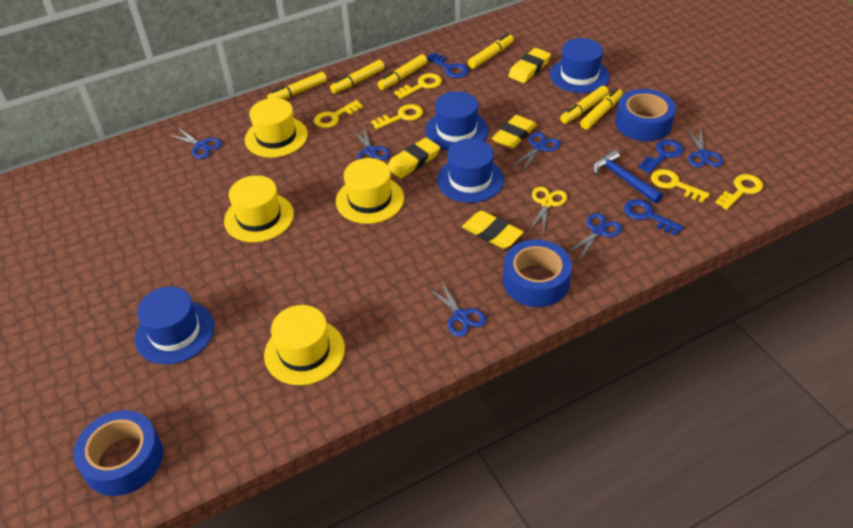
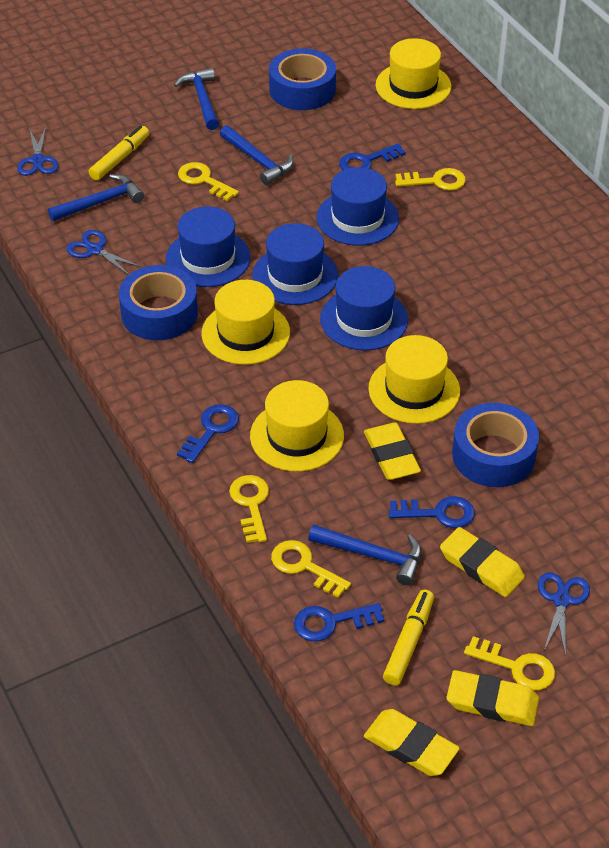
blue hammer: 1 -> 4
blue key: 3 -> 4
blue scissors: 6 -> 3
yellow marker: 6 -> 2
yellow scissors: 1 -> 0

